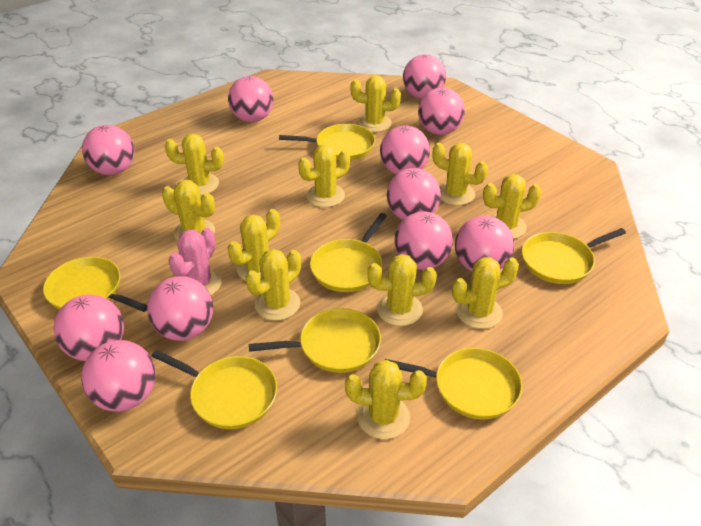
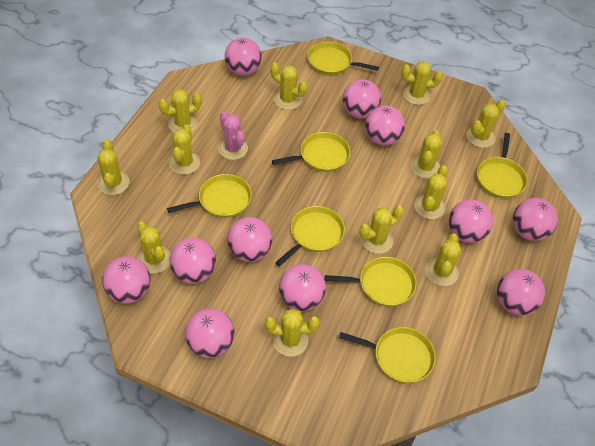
yellow cactus: 11 -> 12

